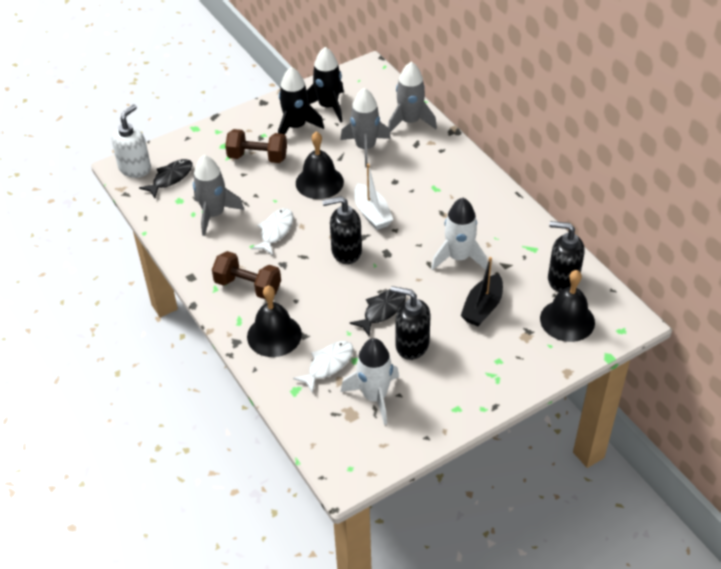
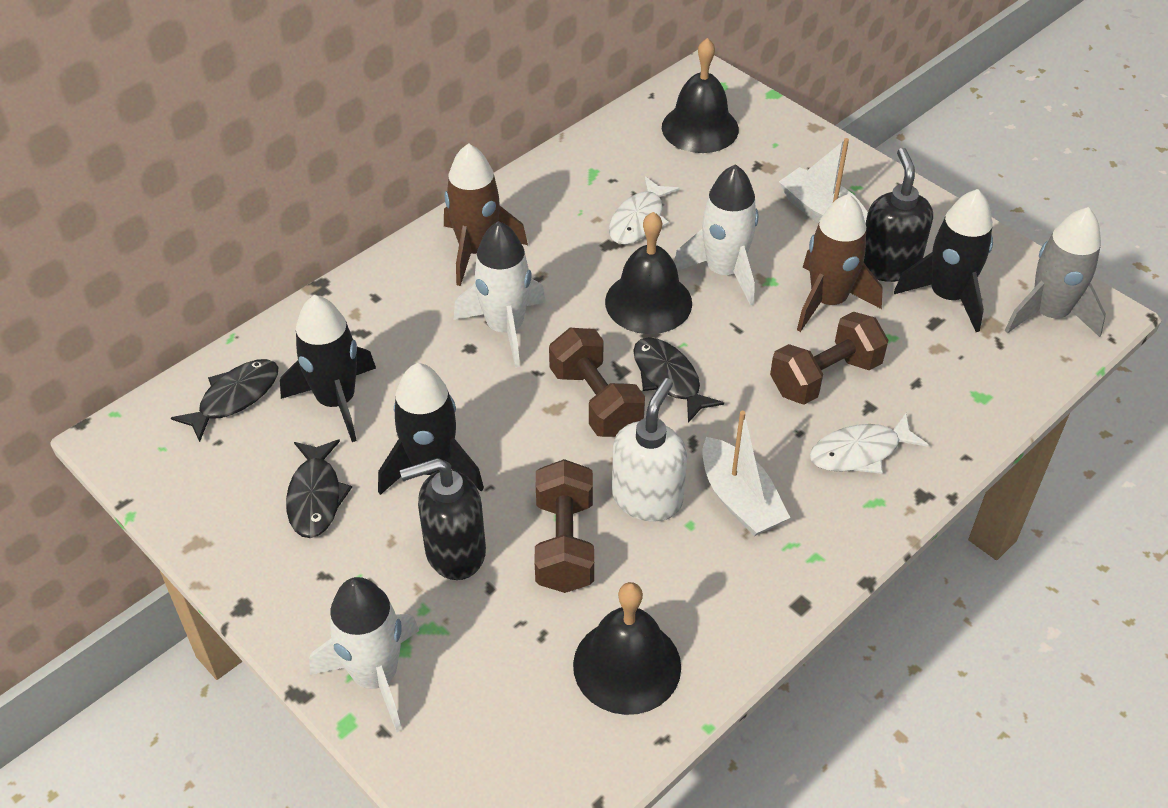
black boat: 1 -> 0
black fish: 2 -> 3
black rocket: 2 -> 3
black soap dispenser: 3 -> 2
brown dumbbell: 2 -> 3
brown rocket: 0 -> 2
grey rocket: 3 -> 1
white boat: 1 -> 2
white rocket: 2 -> 3

